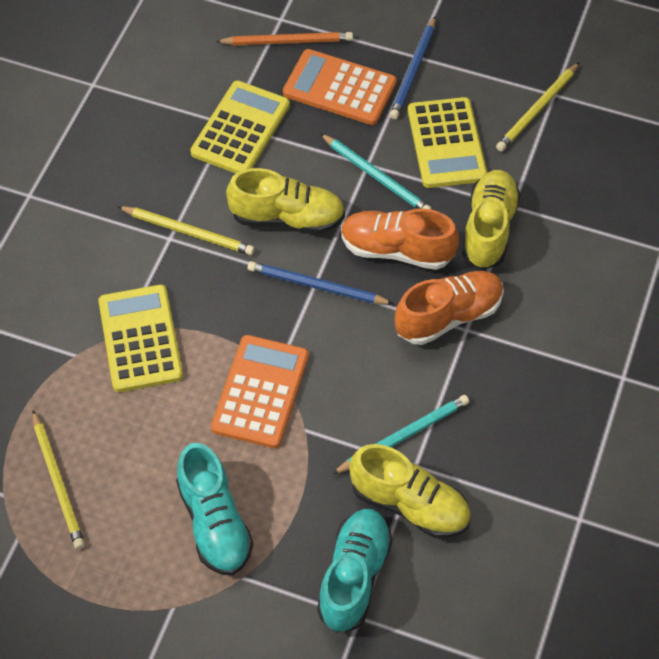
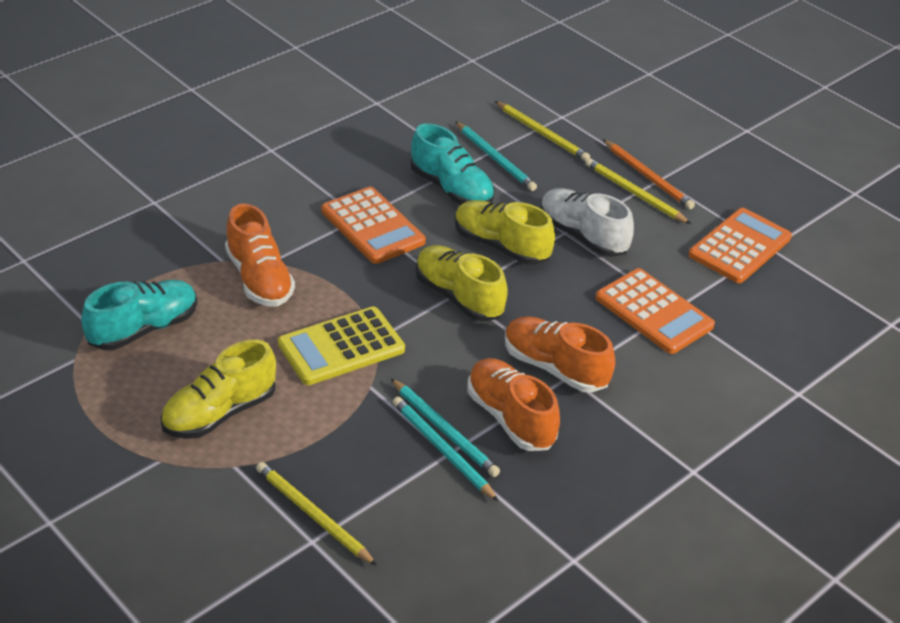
blue pencil: 2 -> 0
orange calculator: 2 -> 3
orange shoe: 2 -> 3
turquoise pencil: 2 -> 3
white shoe: 0 -> 1
yellow calculator: 3 -> 1

